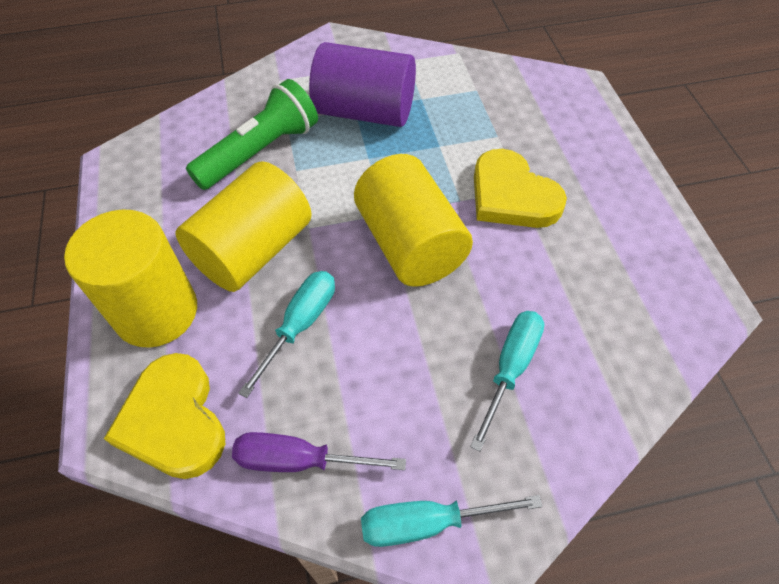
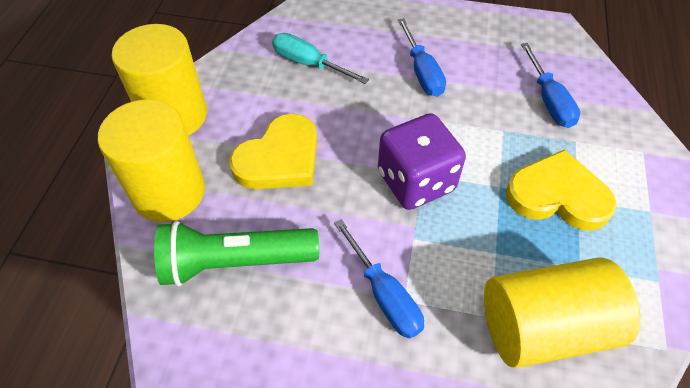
blue screwdriver: 0 -> 3
purple cylinder: 1 -> 0
purple dice: 0 -> 1
purple screwdriver: 1 -> 0
turquoise screwdriver: 3 -> 1

